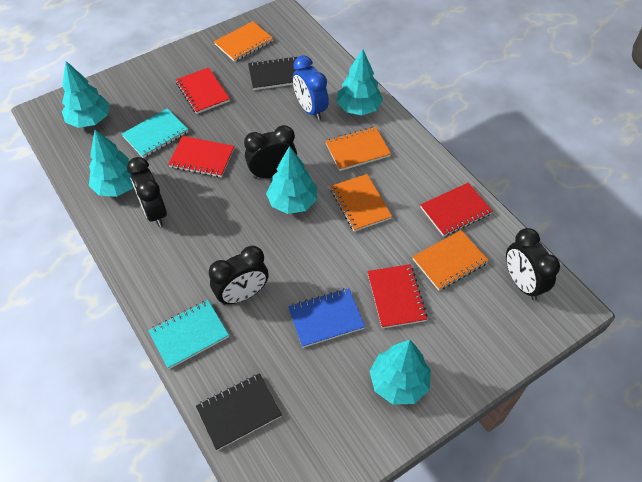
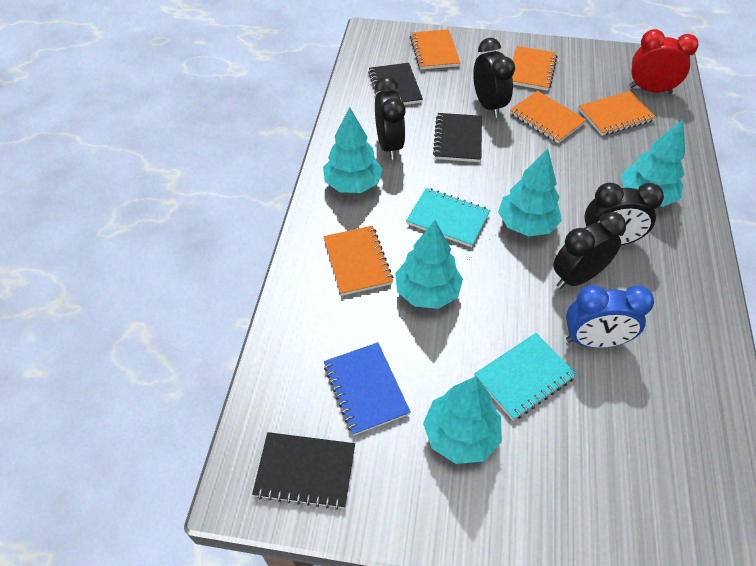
black notebook: 2 -> 3
orange notebook: 4 -> 5
red clock: 0 -> 1
red notebook: 4 -> 0

